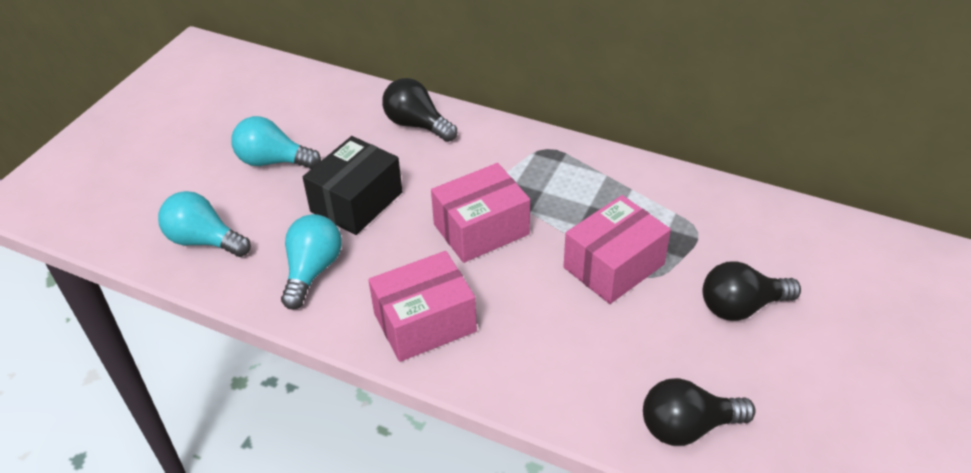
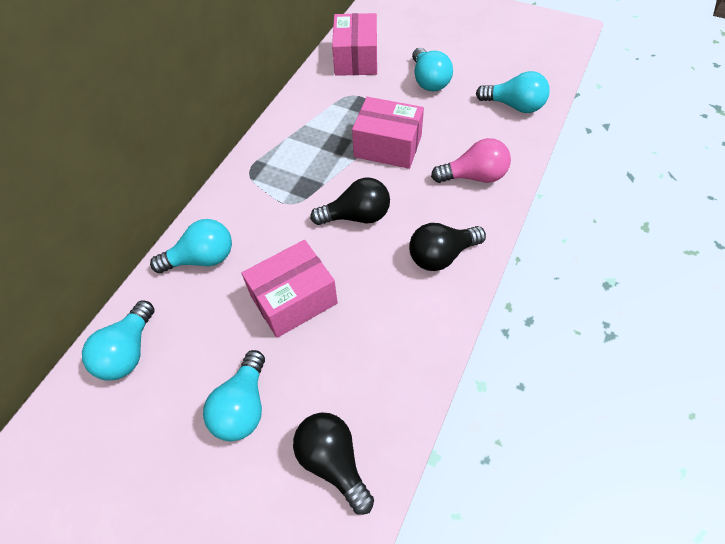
black box: 1 -> 0
pink light bulb: 0 -> 1
turquoise light bulb: 3 -> 5

